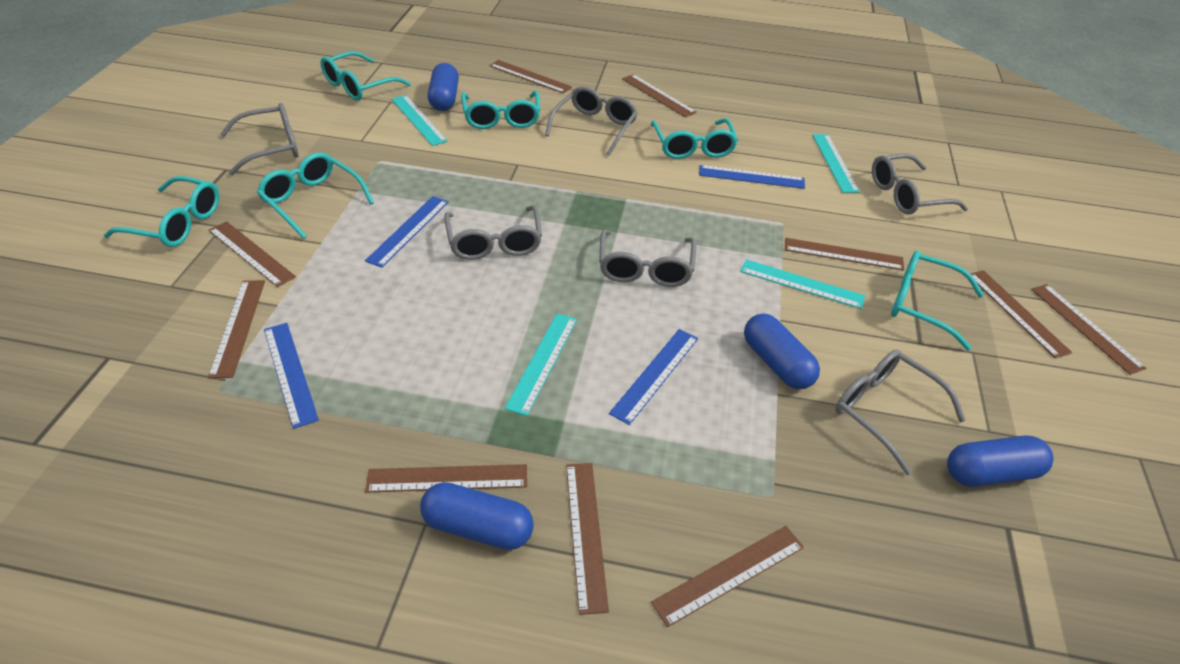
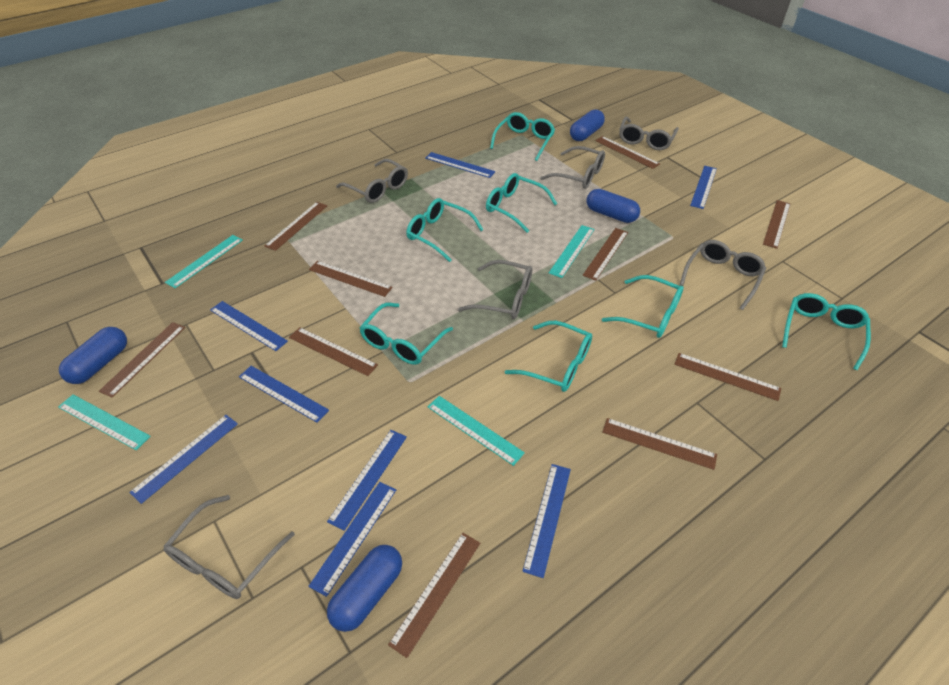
blue ruler: 4 -> 8
turquoise glasses: 6 -> 7

